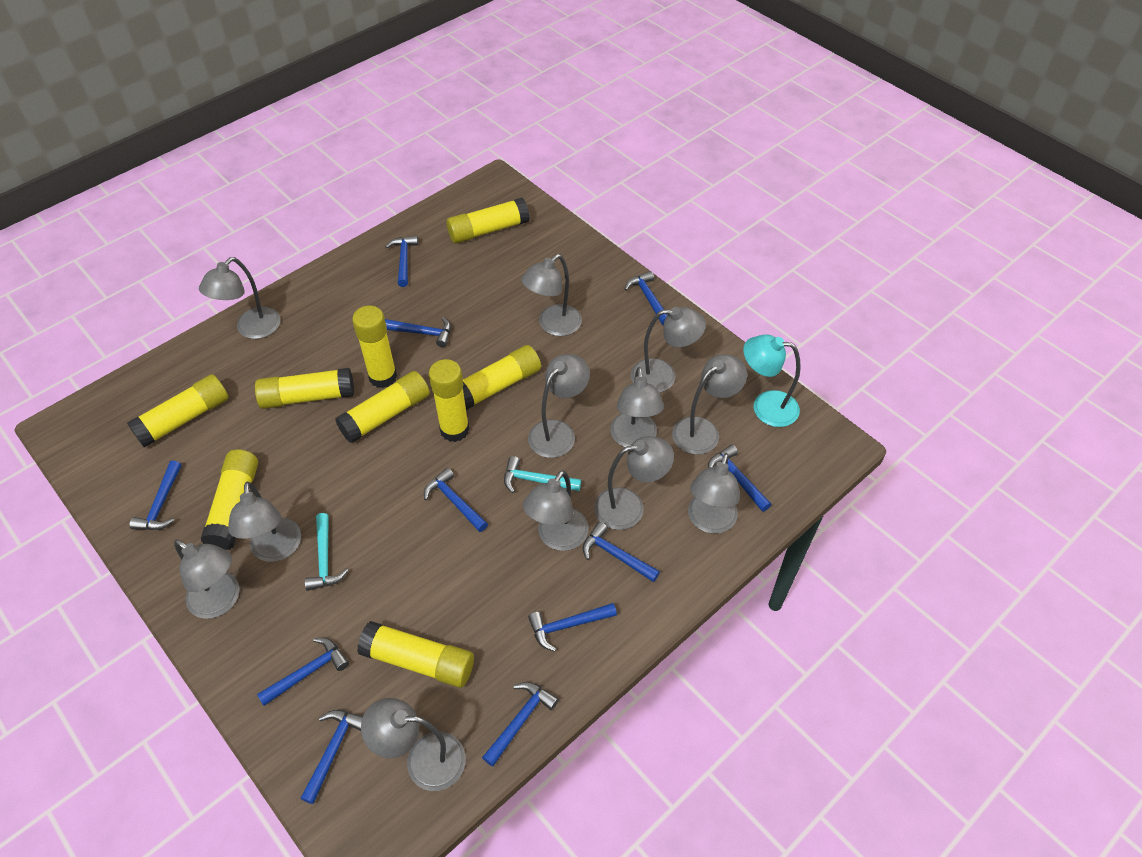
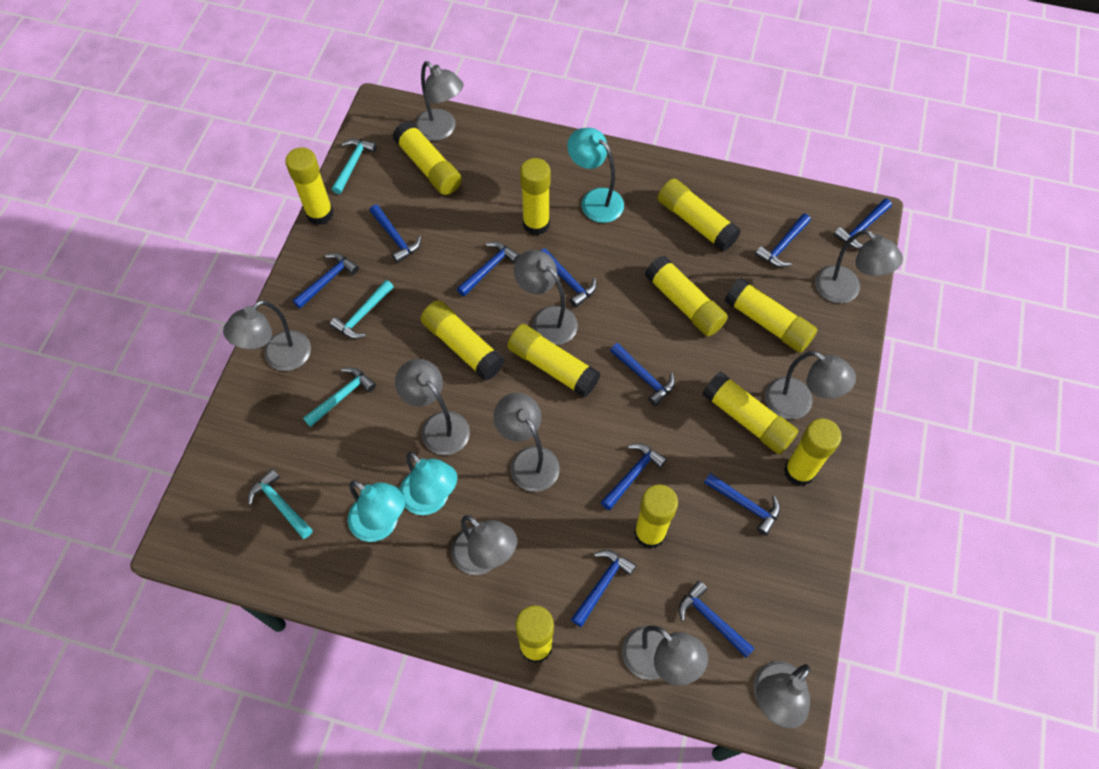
grey lamp: 12 -> 10
turquoise hammer: 2 -> 4
turquoise lamp: 1 -> 3
yellow glue stick: 9 -> 12

